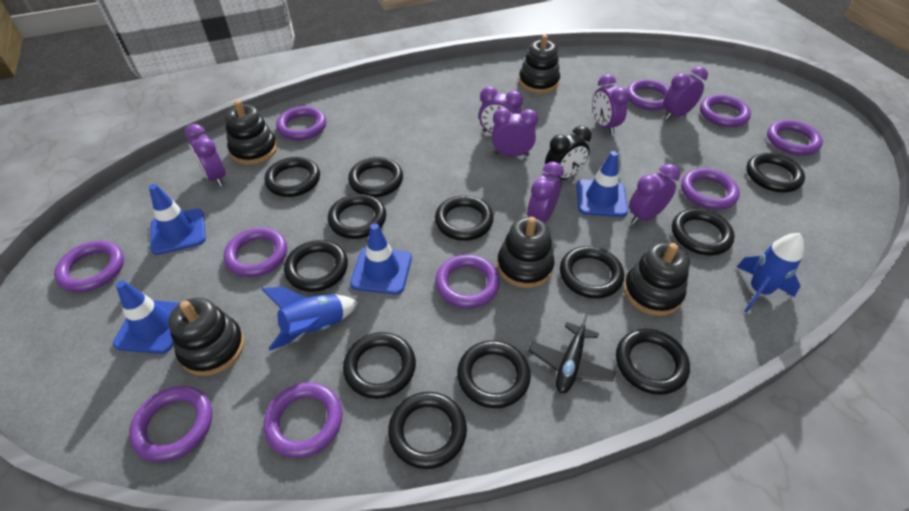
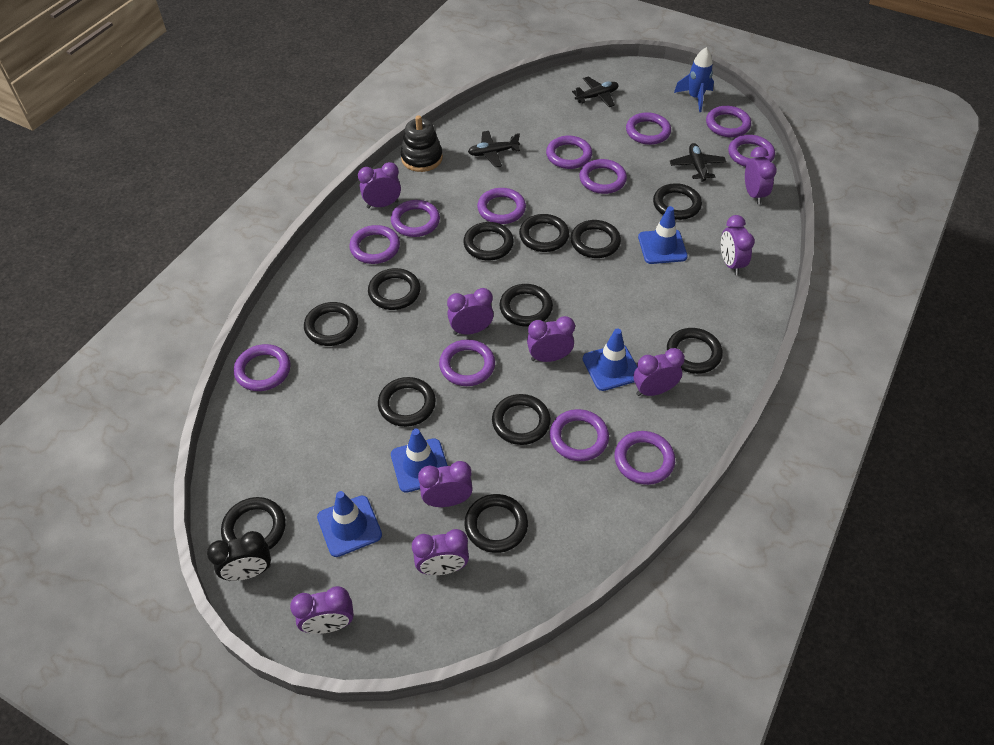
black plane: 1 -> 3
black stacking toy: 5 -> 1
blue rocket: 2 -> 1
purple clock: 7 -> 9
purple ring: 10 -> 12

